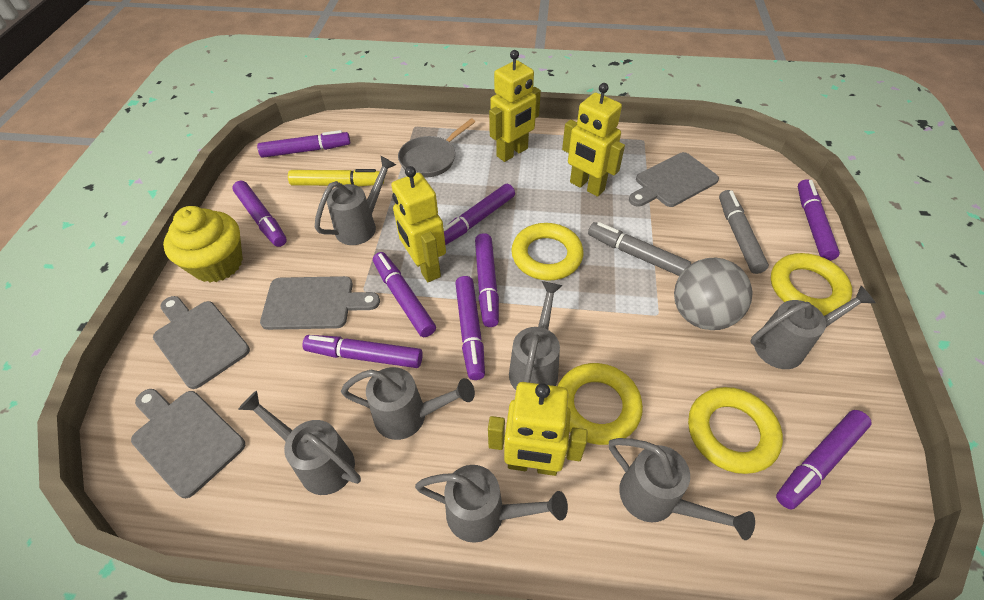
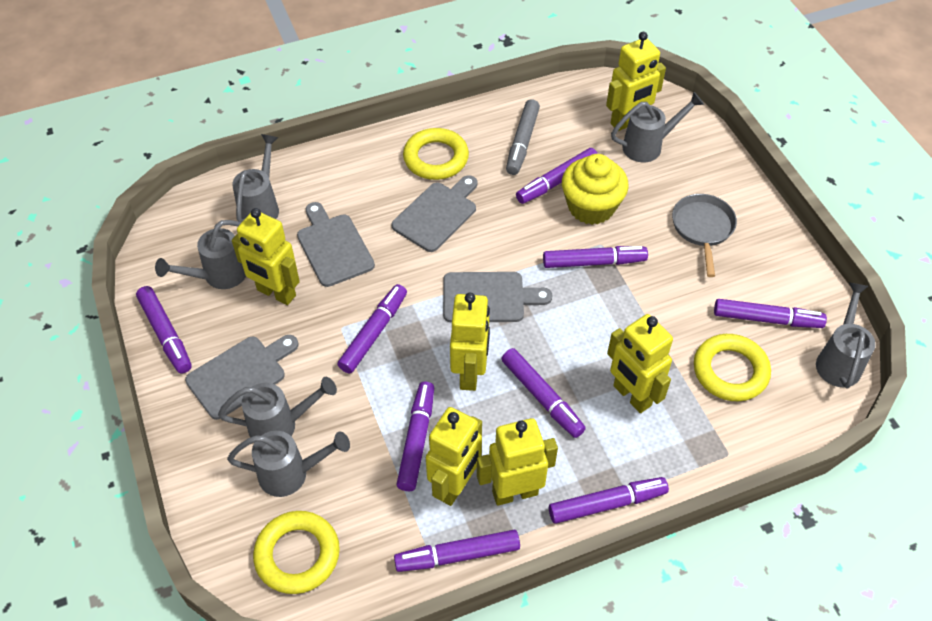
grey ball: 1 -> 0
grey marker: 2 -> 1
grey watering can: 7 -> 6
yellow marker: 1 -> 0
yellow ring: 4 -> 3
yellow robot: 4 -> 6

